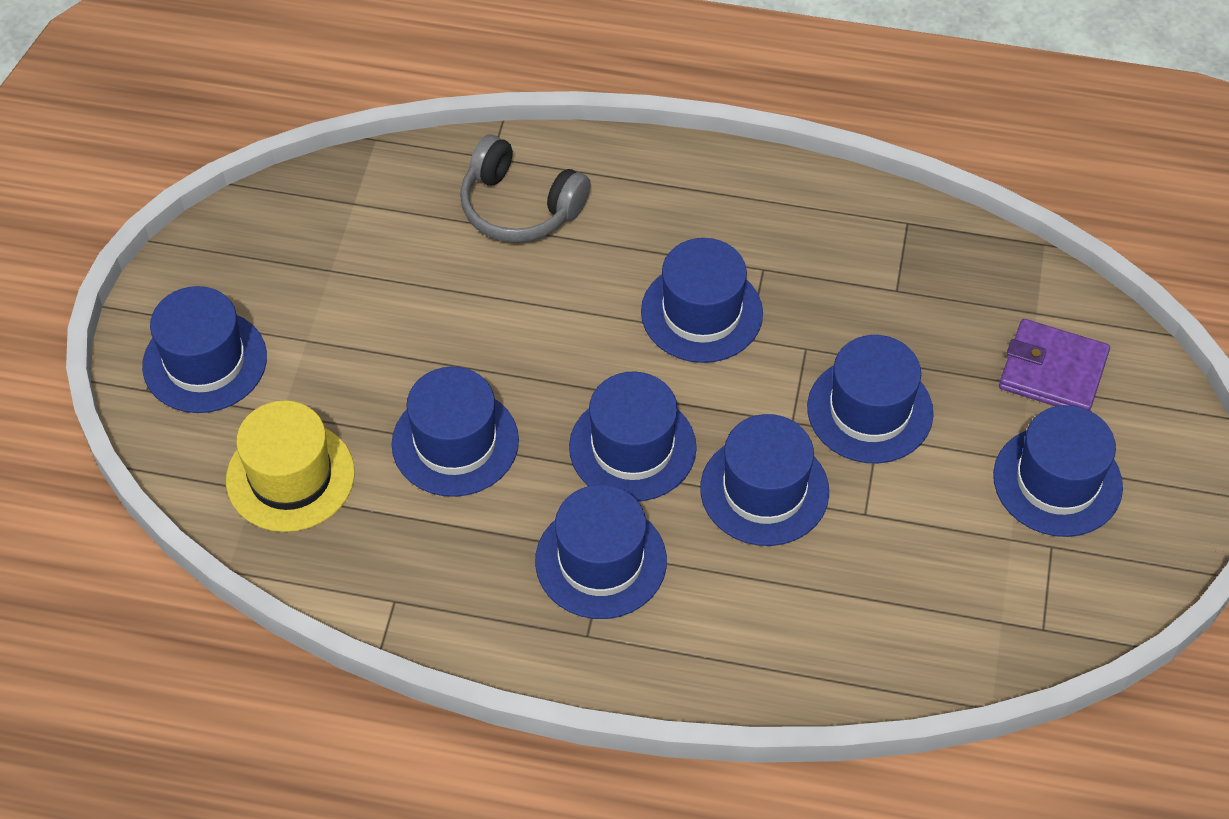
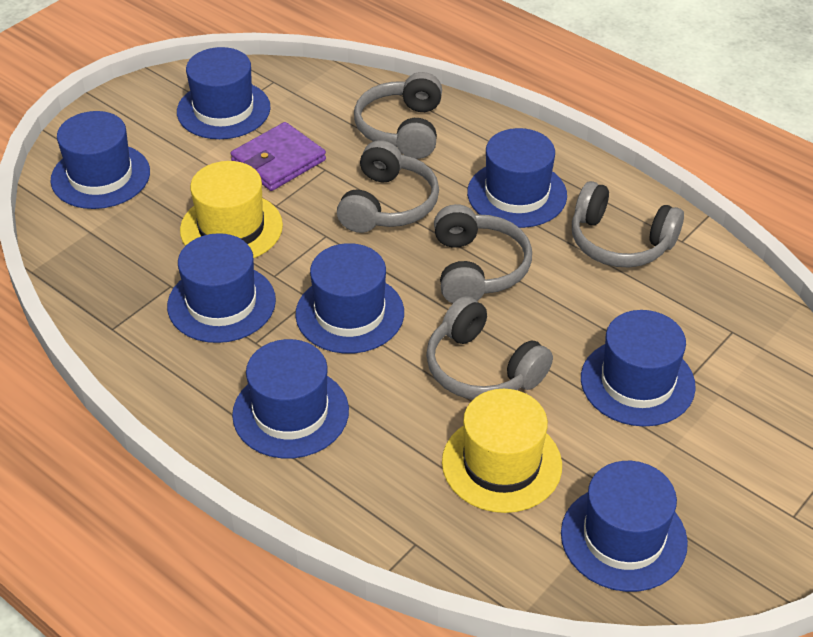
grey headphones: 1 -> 5
yellow hat: 1 -> 2

